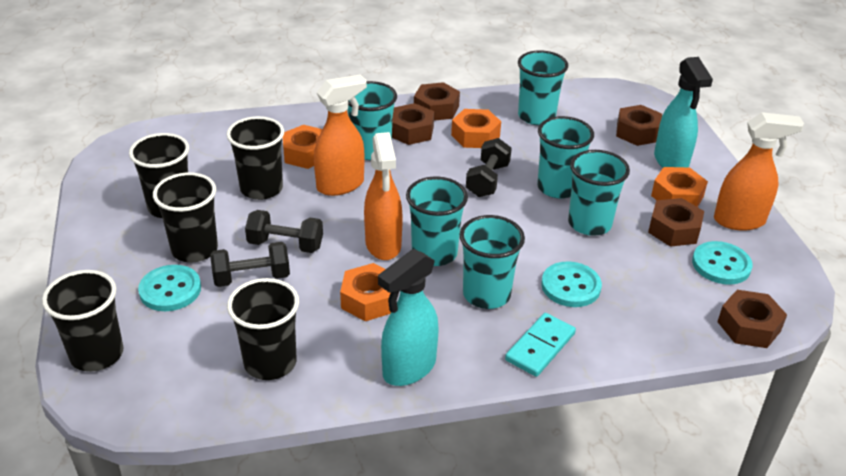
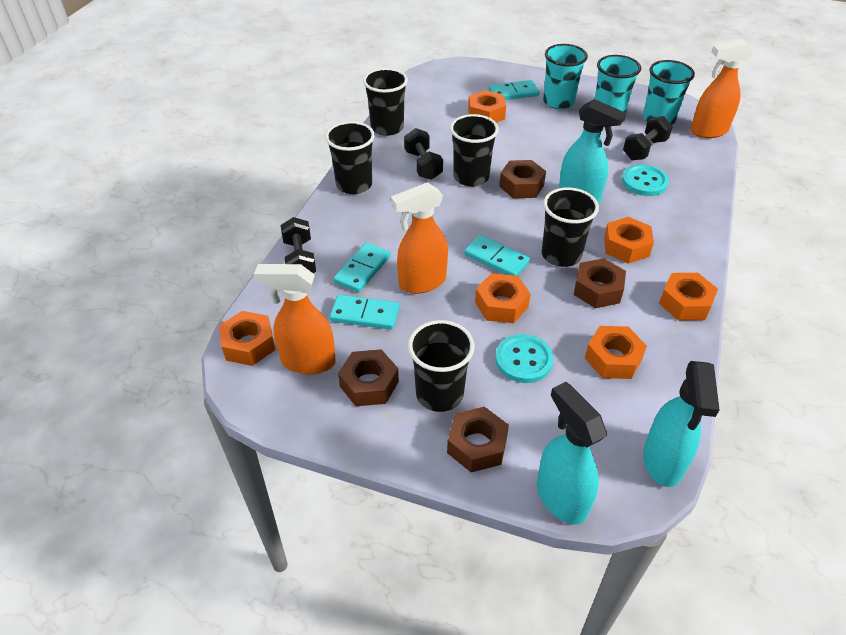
brown nut: 5 -> 4
orange nut: 4 -> 6
turquoise button: 3 -> 2
turquoise cup: 6 -> 3
turquoise domino: 1 -> 4
turquoise spray bottle: 2 -> 3

